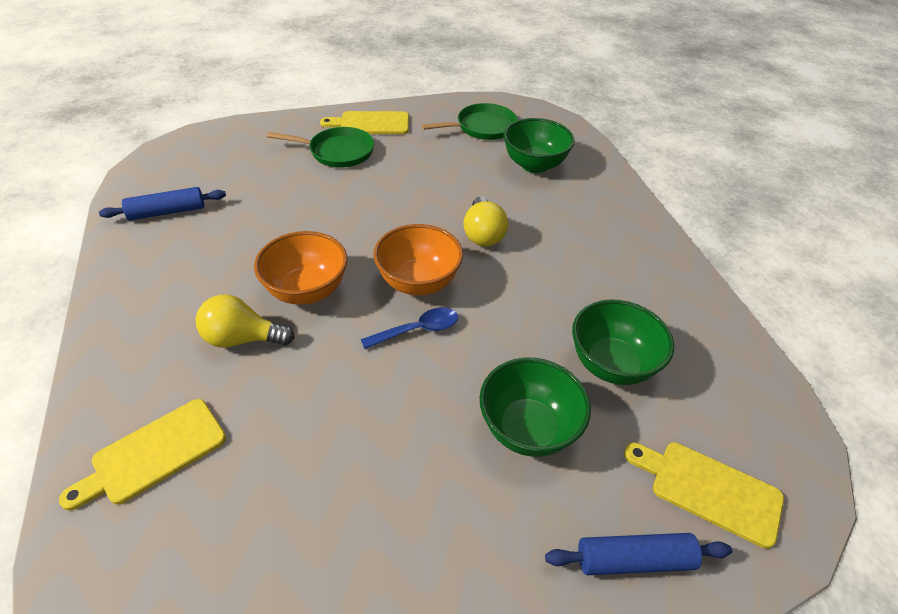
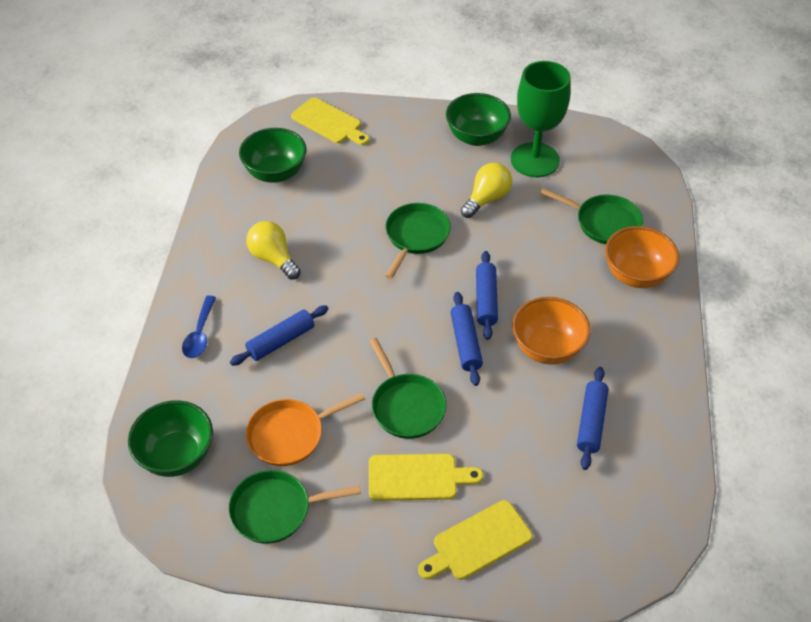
blue rolling pin: 2 -> 4
green goblet: 0 -> 1
green pan: 2 -> 4
orange pan: 0 -> 1

